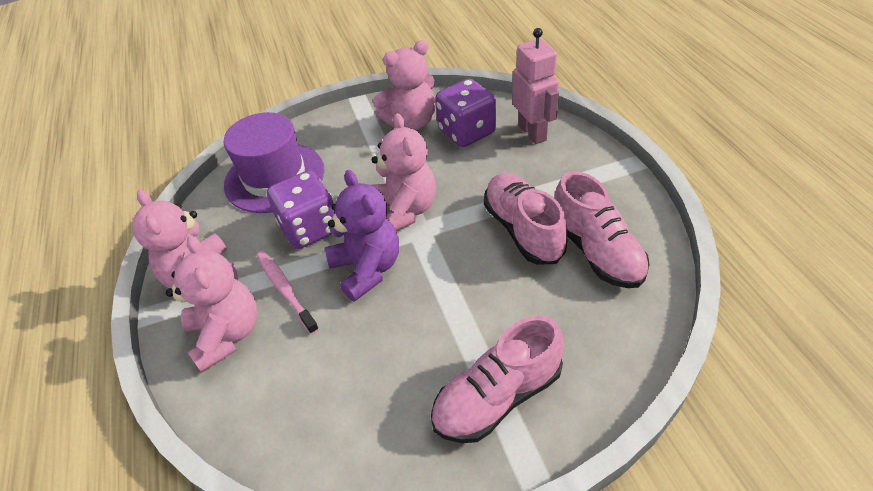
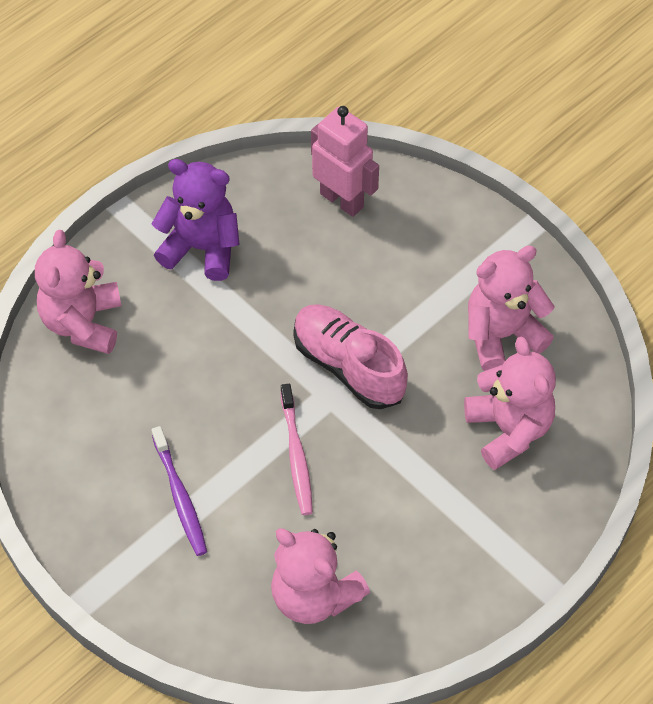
pink shoe: 3 -> 1
purple dice: 2 -> 0
purple hat: 1 -> 0
purple toothbrush: 0 -> 1

